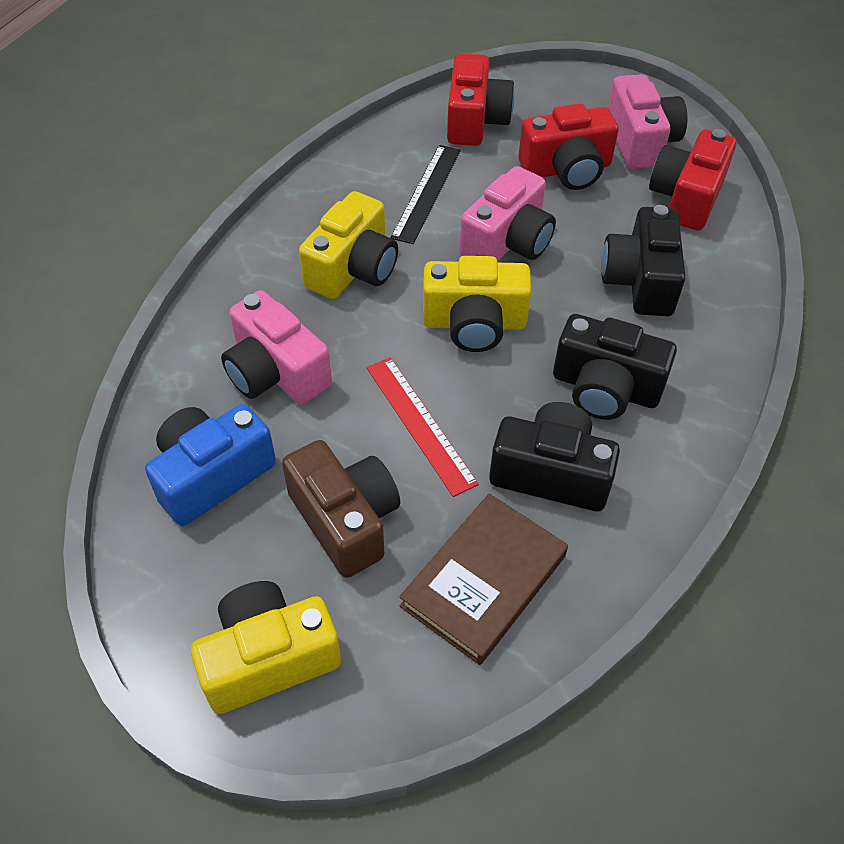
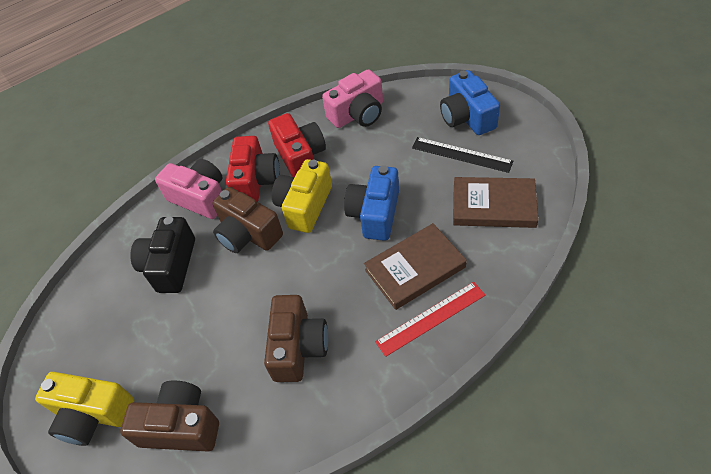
black camera: 3 -> 1
blue camera: 1 -> 2
brown book: 1 -> 2
brown camera: 1 -> 3
pink camera: 3 -> 2
red camera: 3 -> 2
yellow camera: 3 -> 2

